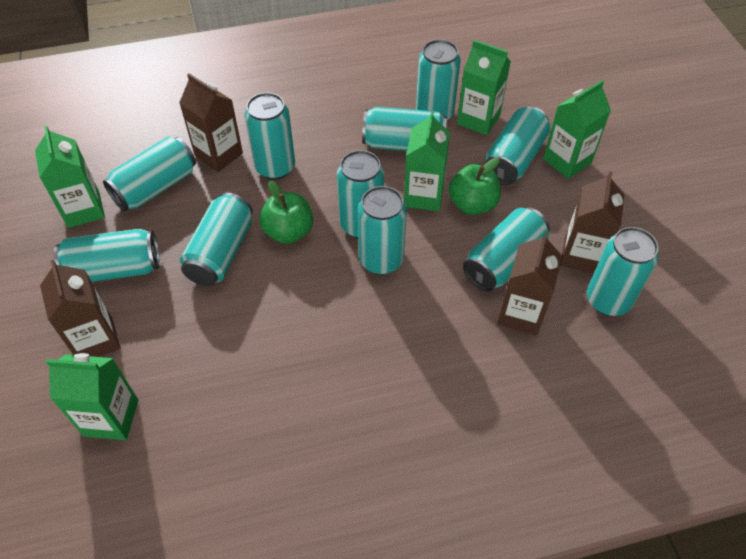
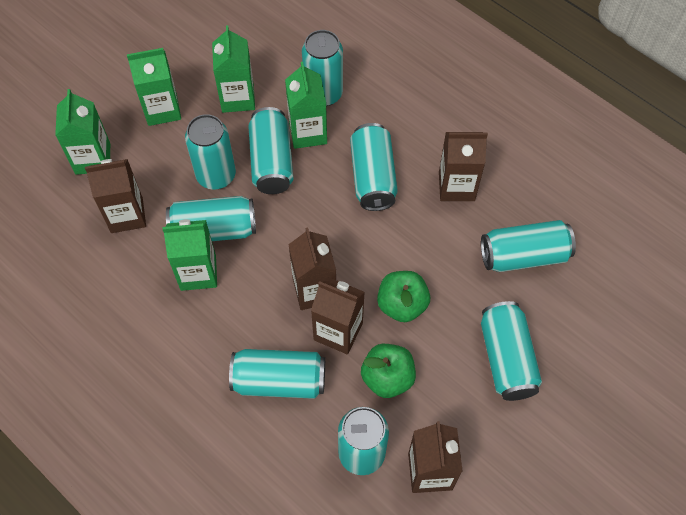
brown carton: 4 -> 5
turquoise can: 11 -> 9

